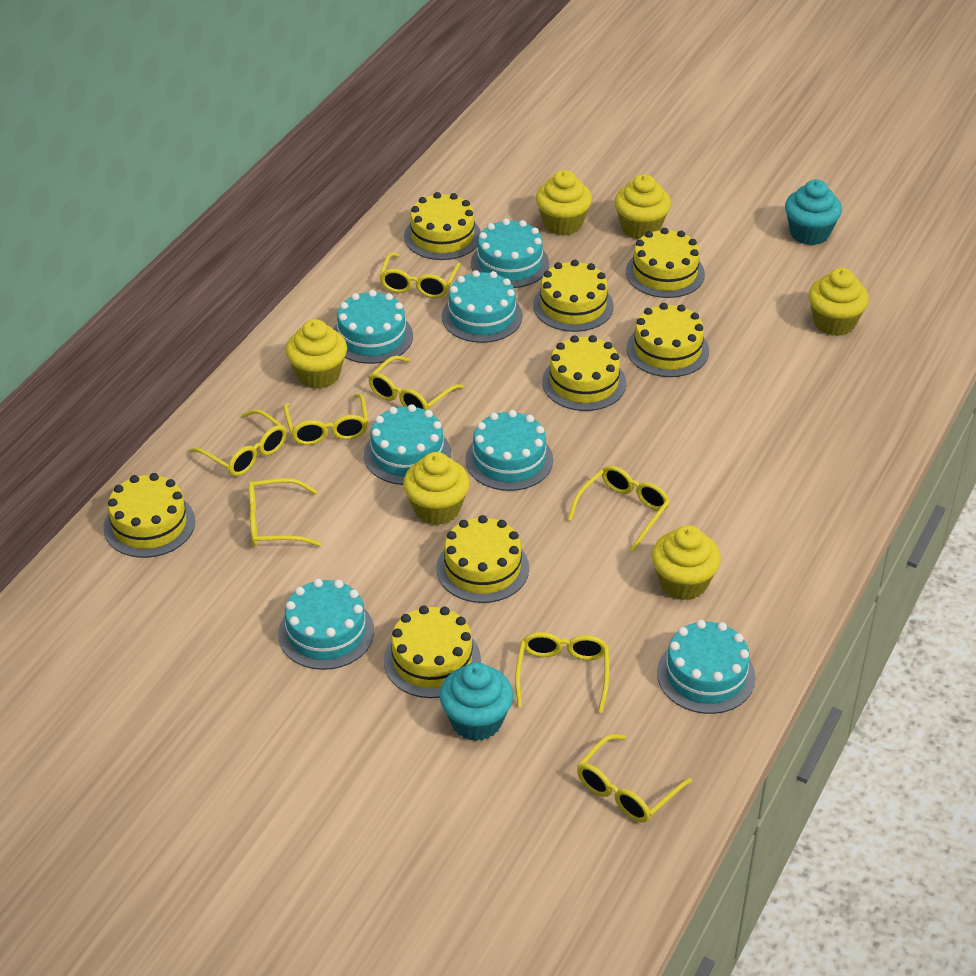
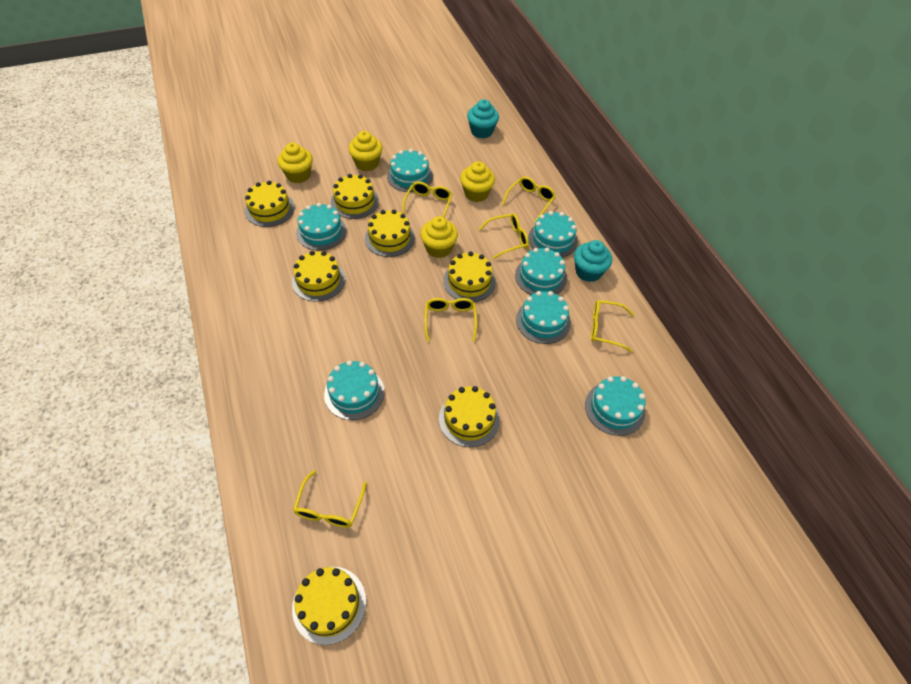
yellow cake: 8 -> 7
yellow cupcake: 6 -> 4
yellow glasses: 8 -> 6

